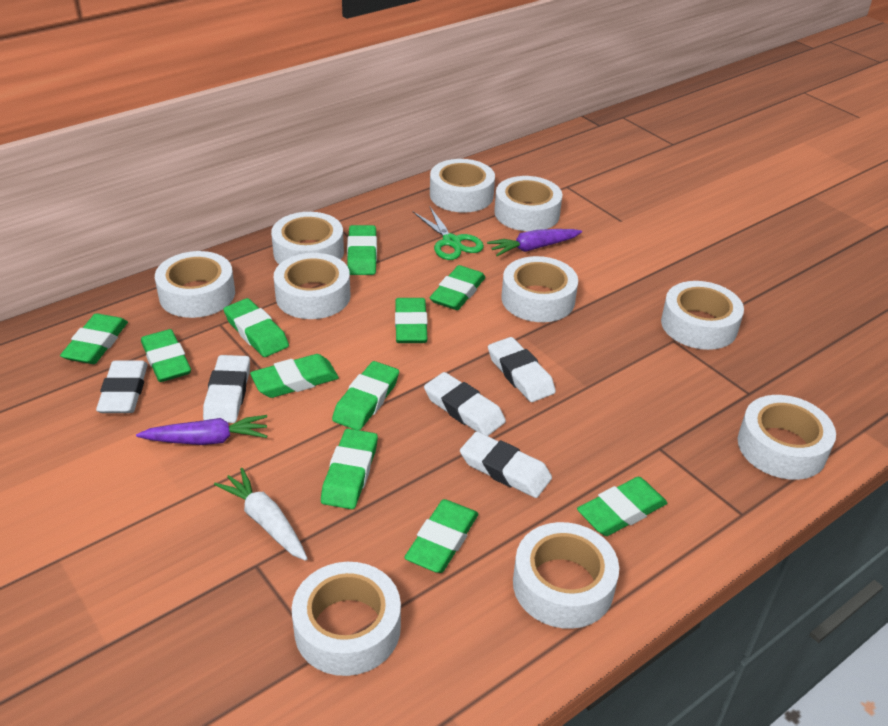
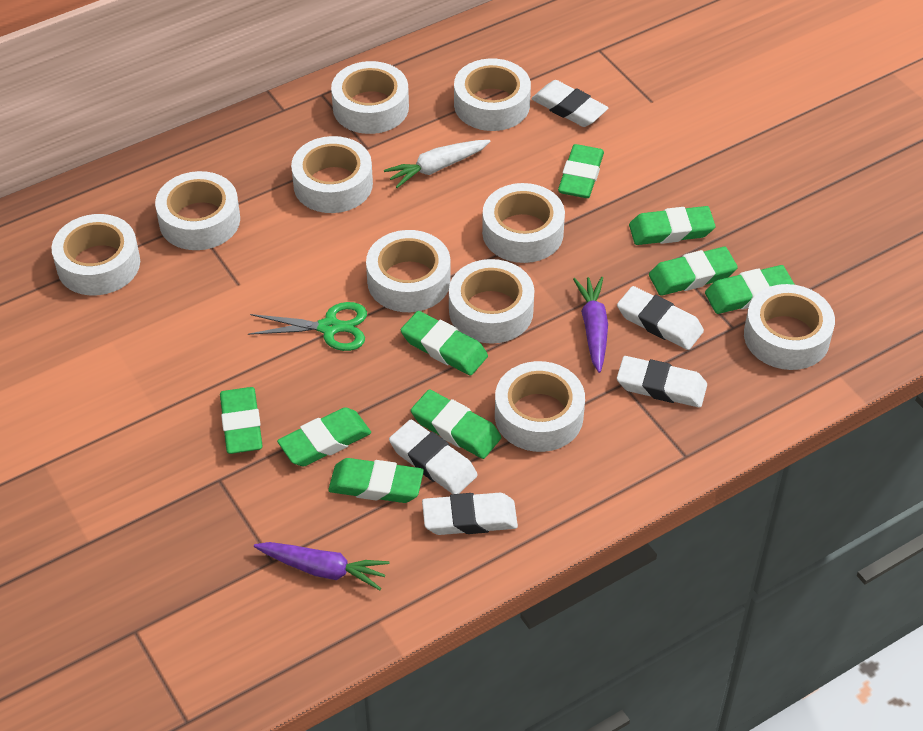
green eraser: 11 -> 9

